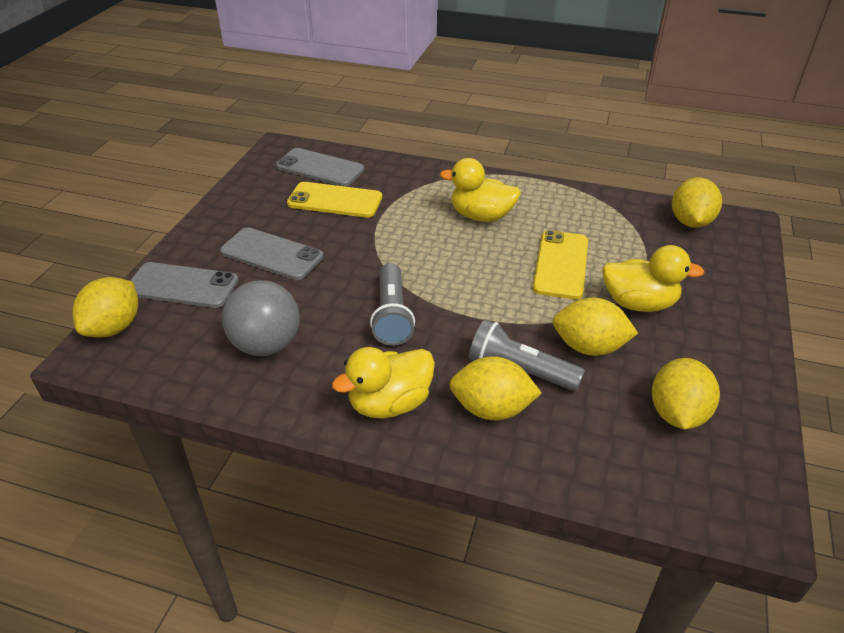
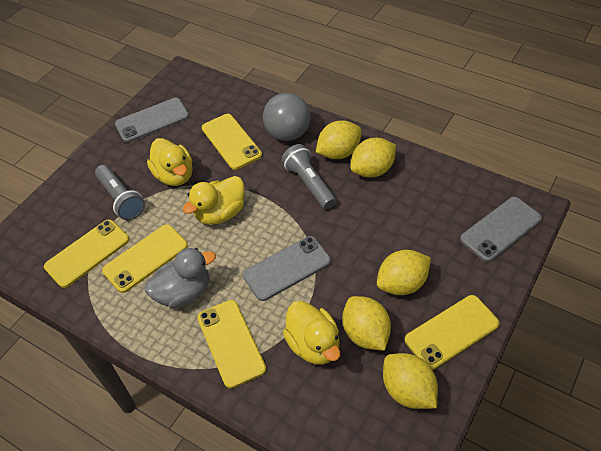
grey duck: 0 -> 1
yellow phone: 2 -> 5

